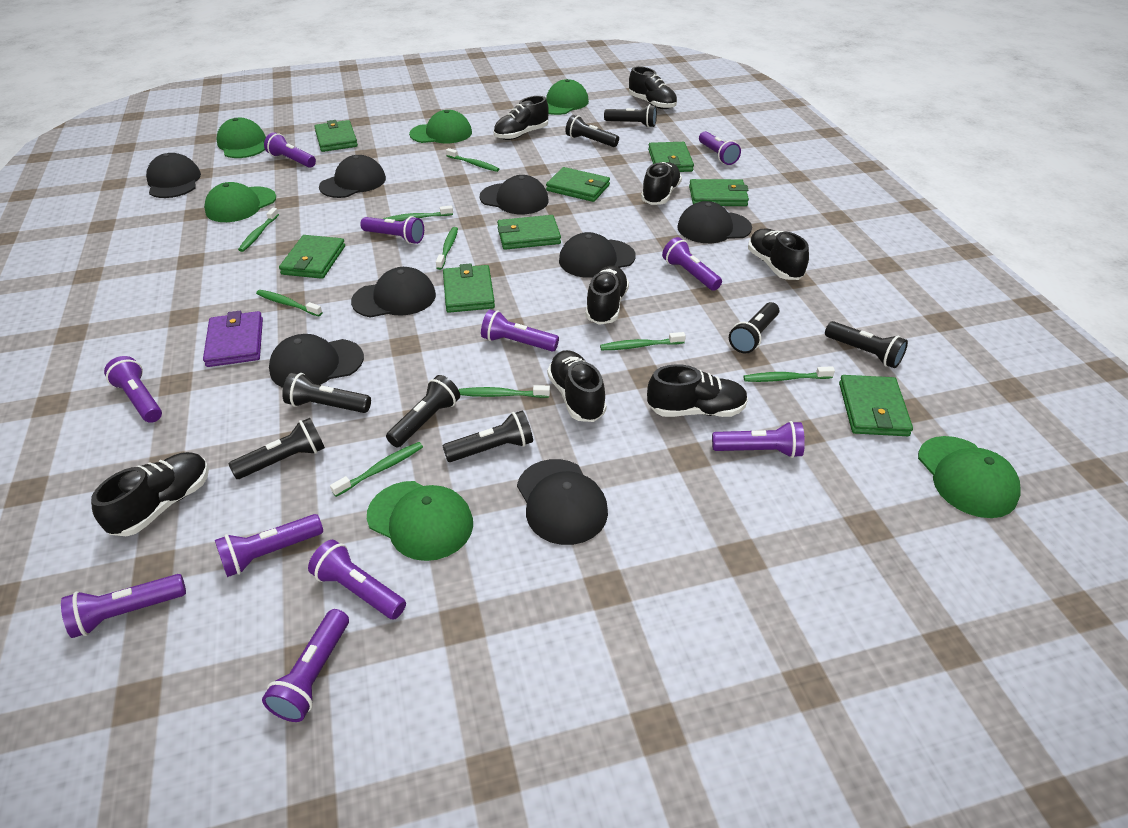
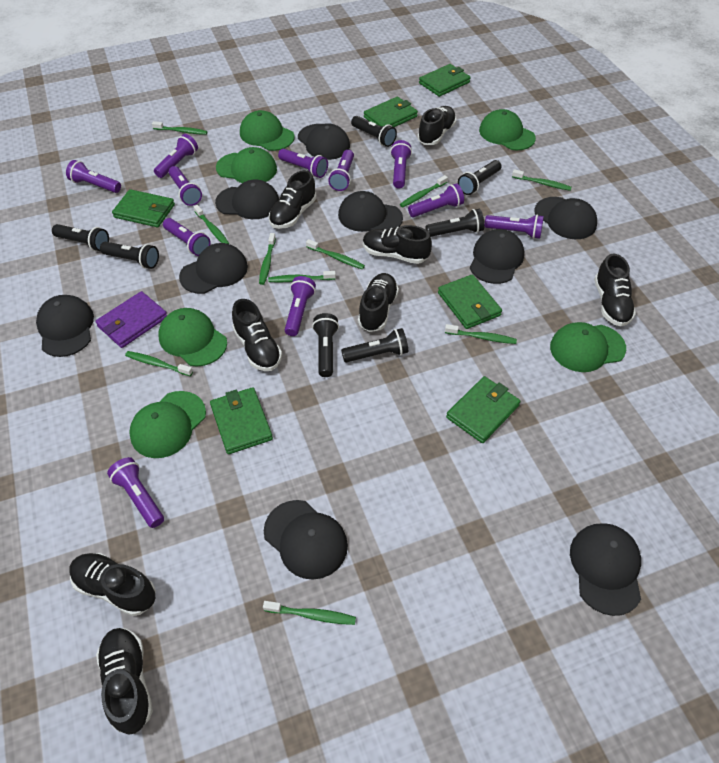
black cap: 8 -> 9
black flashlight: 8 -> 7
green toothbrush: 9 -> 10
green wallet: 8 -> 6

